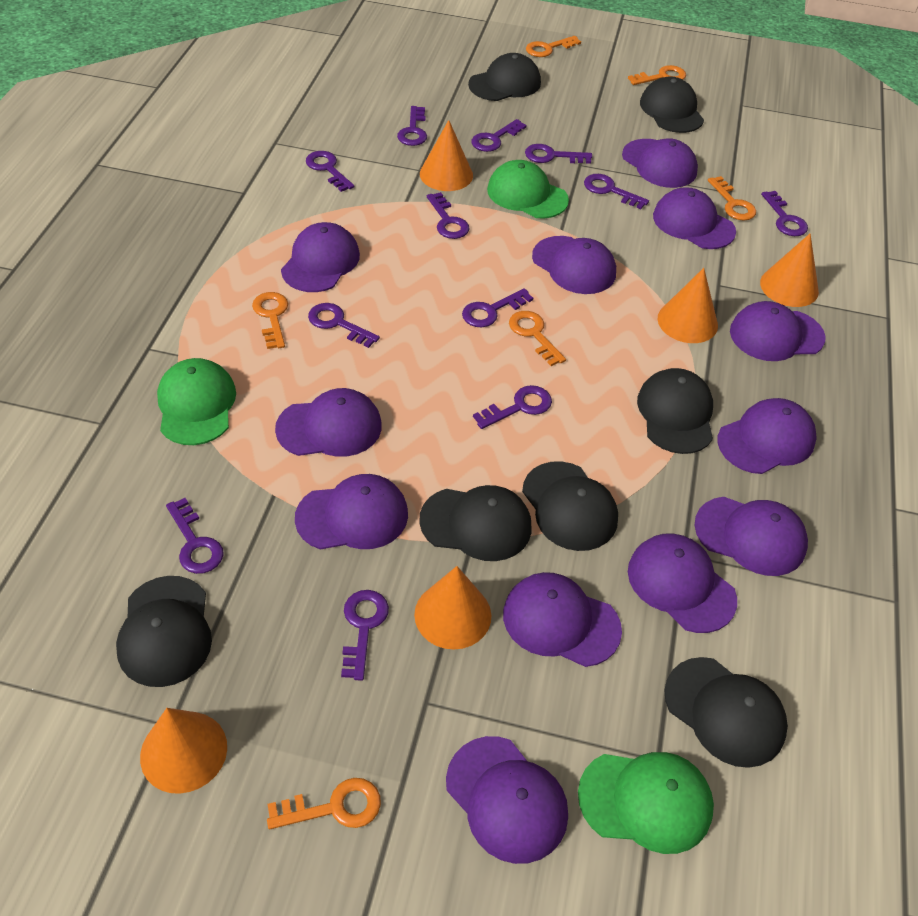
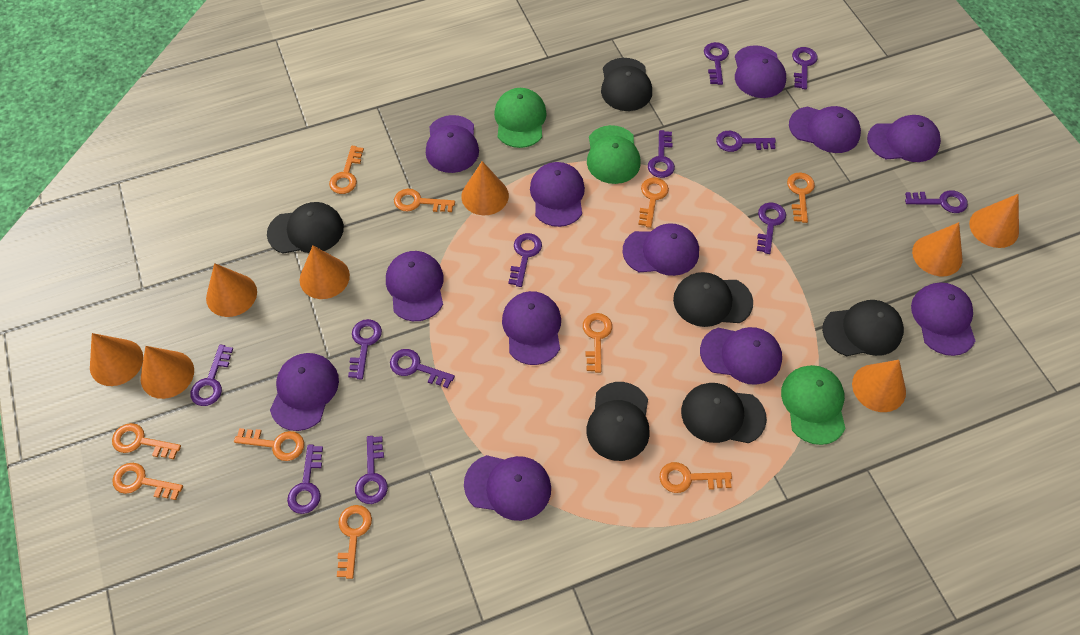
black cap: 7 -> 6
orange cone: 5 -> 8
orange key: 6 -> 10

